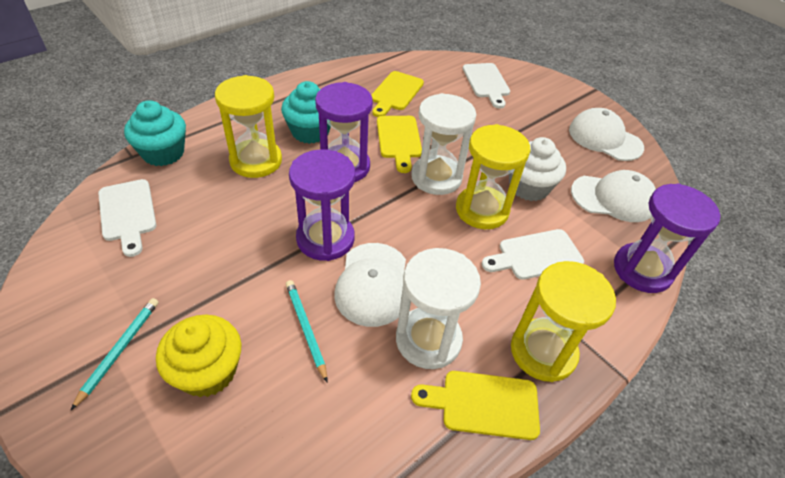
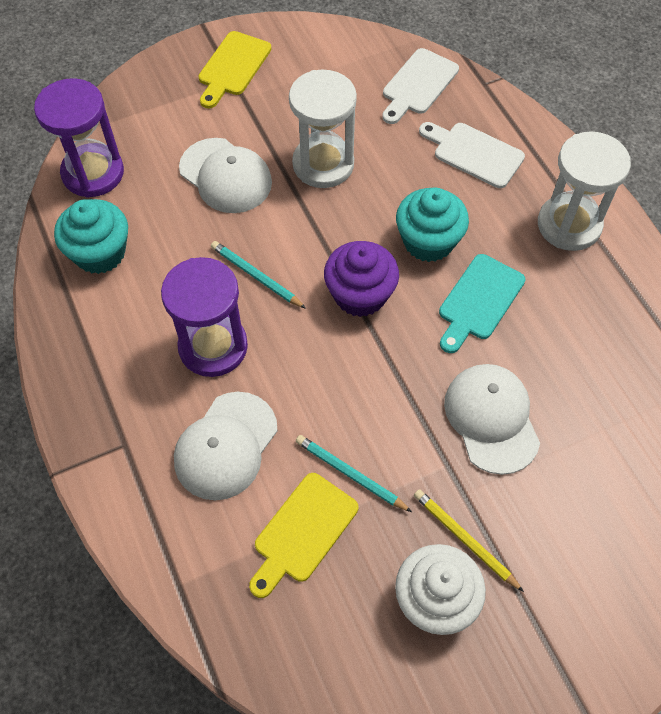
purple cupcake: 0 -> 1
purple hourglass: 3 -> 2
turquoise cutting board: 0 -> 1
white cutting board: 3 -> 2
yellow cupcake: 1 -> 0
yellow cutting board: 3 -> 2
yellow hourglass: 3 -> 0
yellow pencil: 0 -> 1

